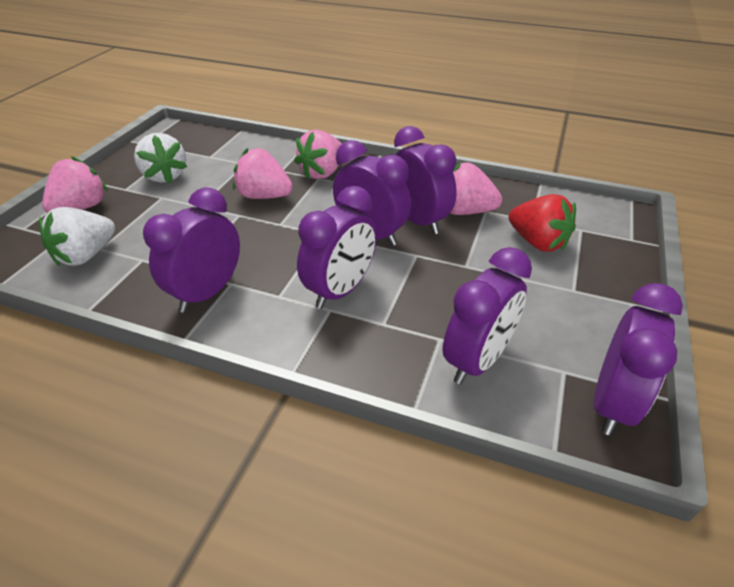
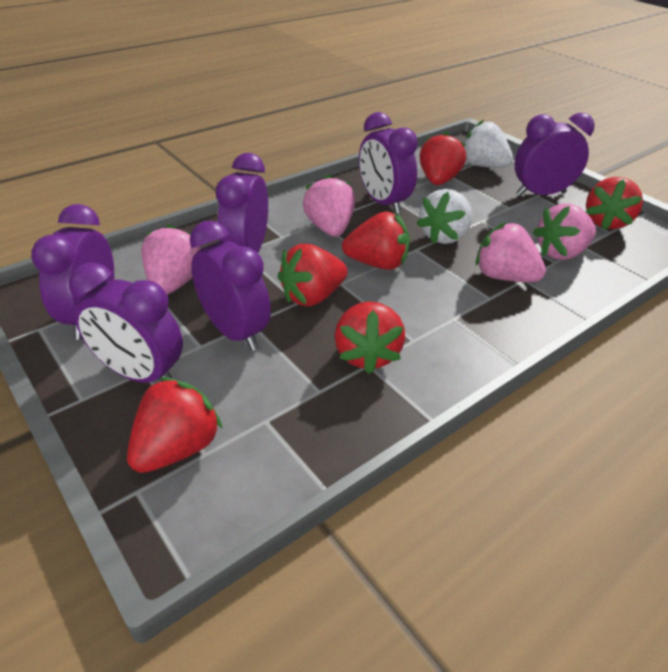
red strawberry: 1 -> 6

